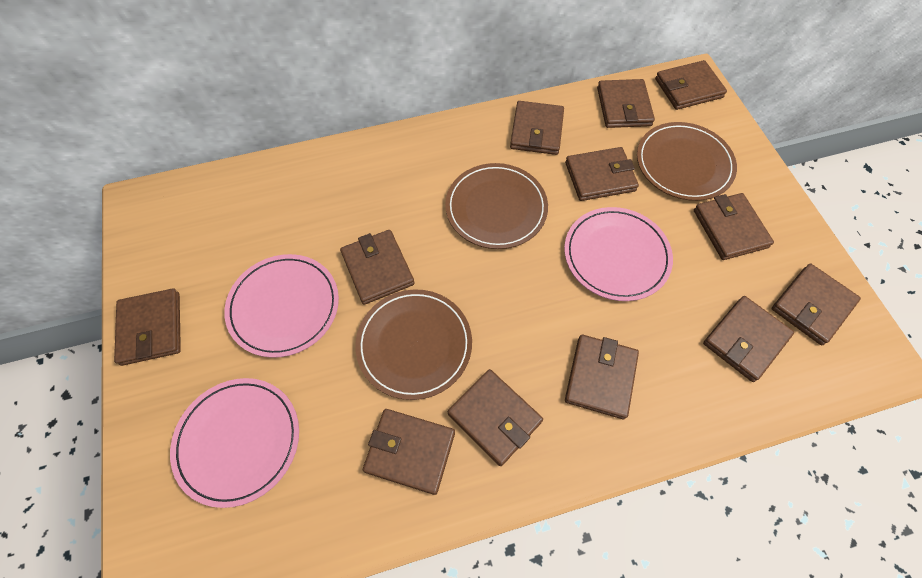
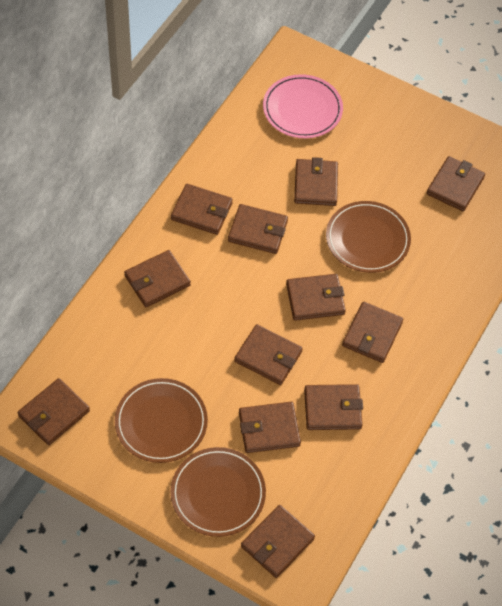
pink plate: 3 -> 1

